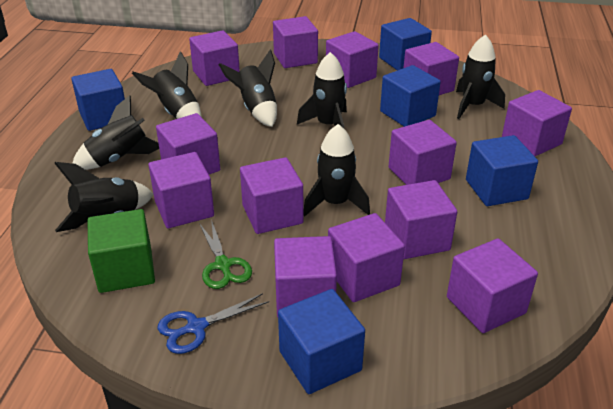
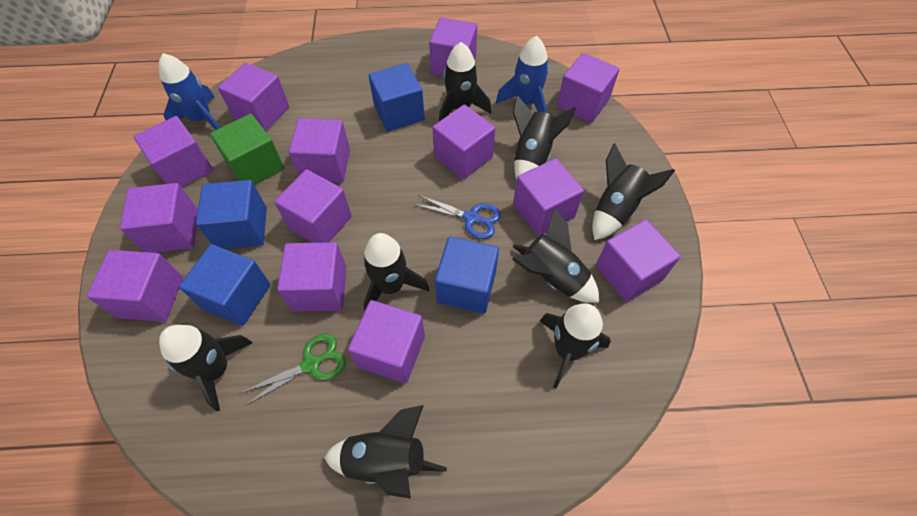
black rocket: 7 -> 8
blue cube: 5 -> 4
blue rocket: 0 -> 2

